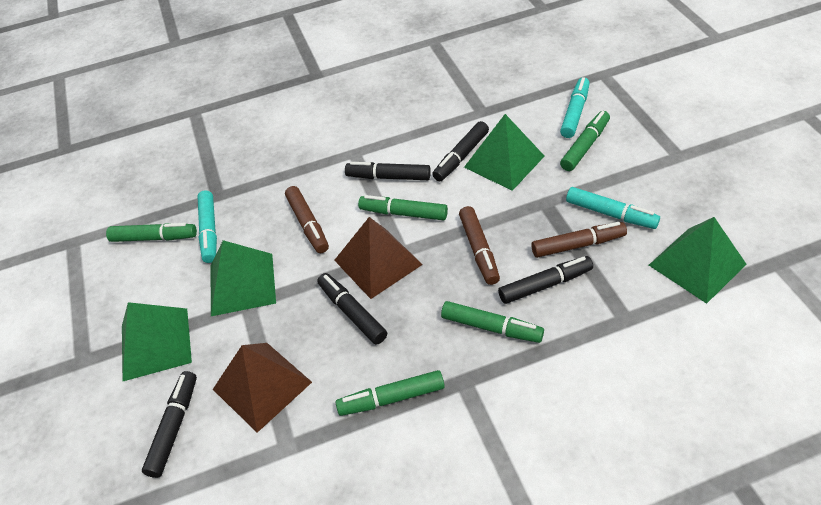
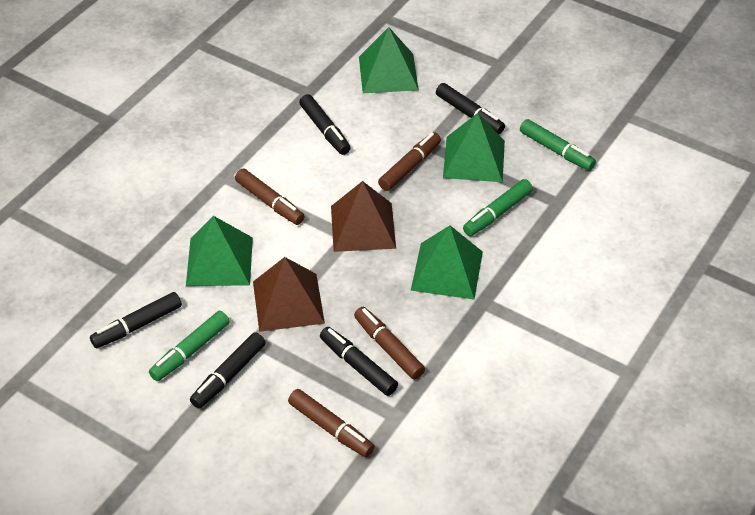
brown marker: 3 -> 4
green marker: 5 -> 3
turquoise marker: 3 -> 0

